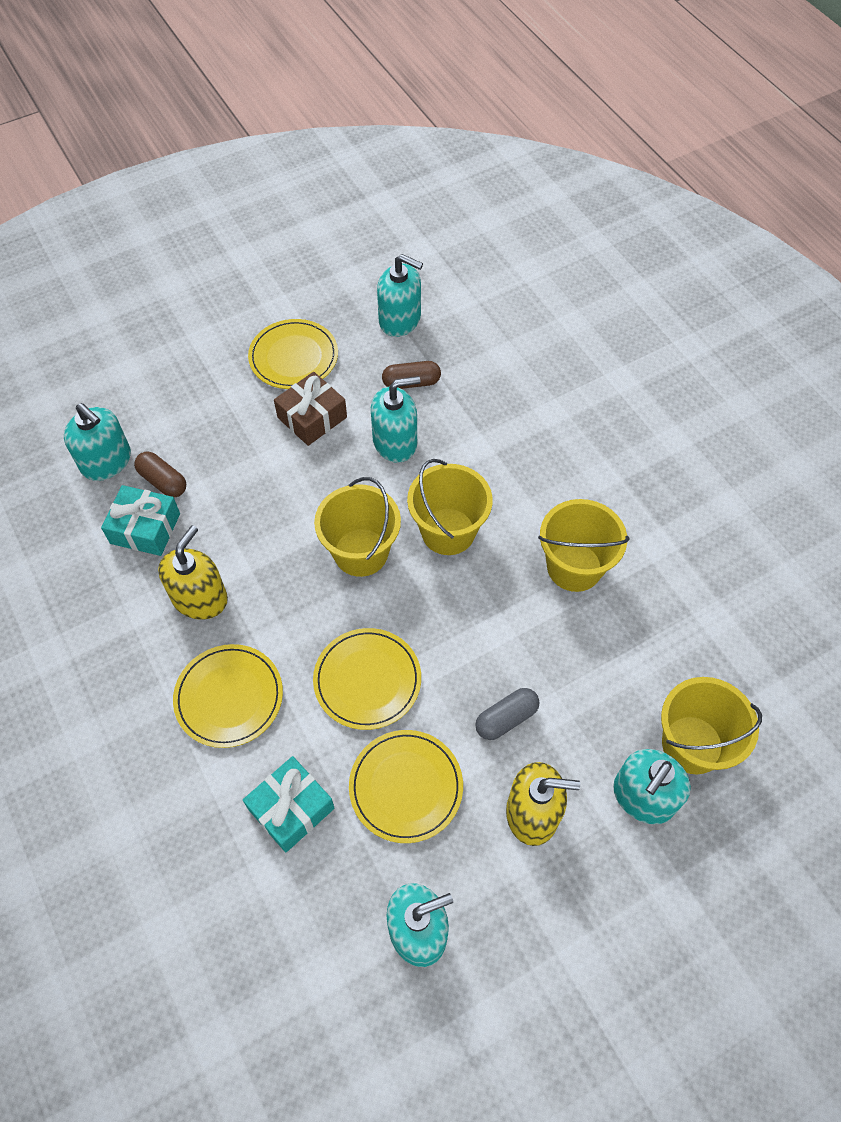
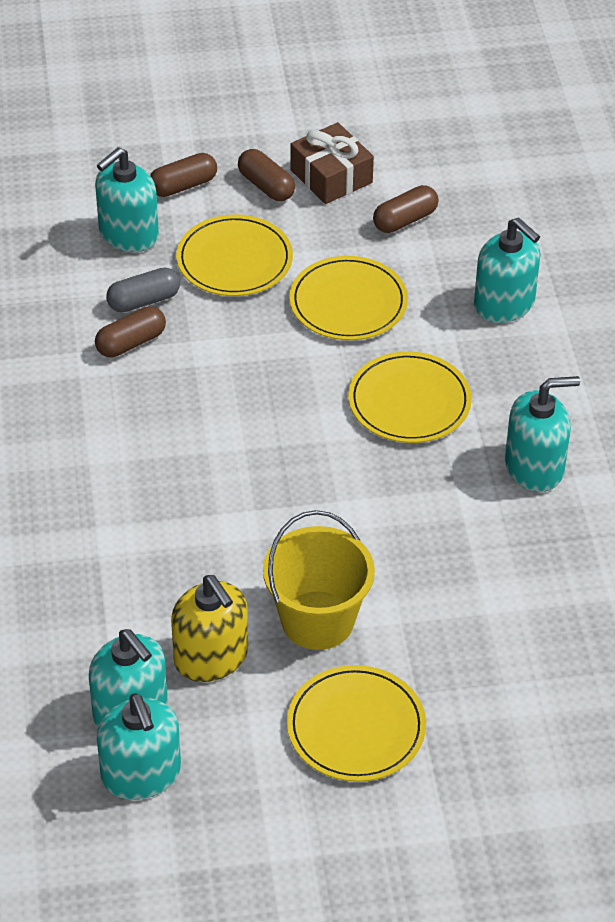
brown capsule: 2 -> 4
turquoise gift: 2 -> 0
yellow bucket: 4 -> 1
yellow soap dispenser: 2 -> 1

